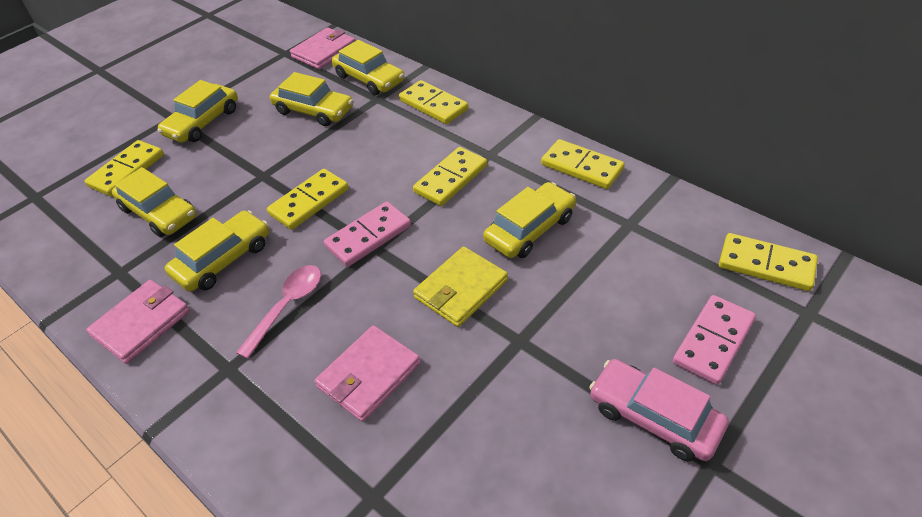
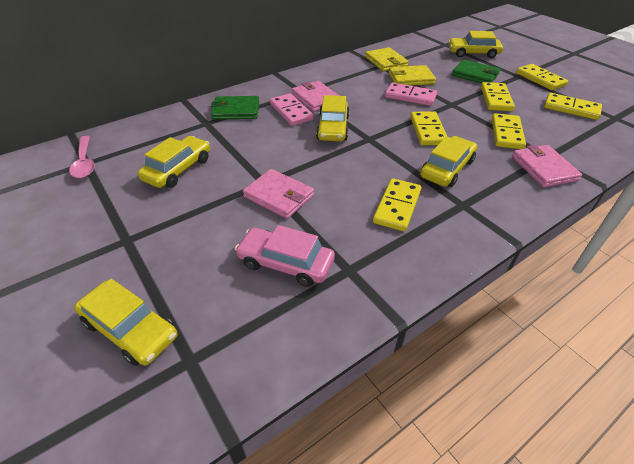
green wallet: 0 -> 2
yellow car: 6 -> 5
yellow wallet: 1 -> 2

